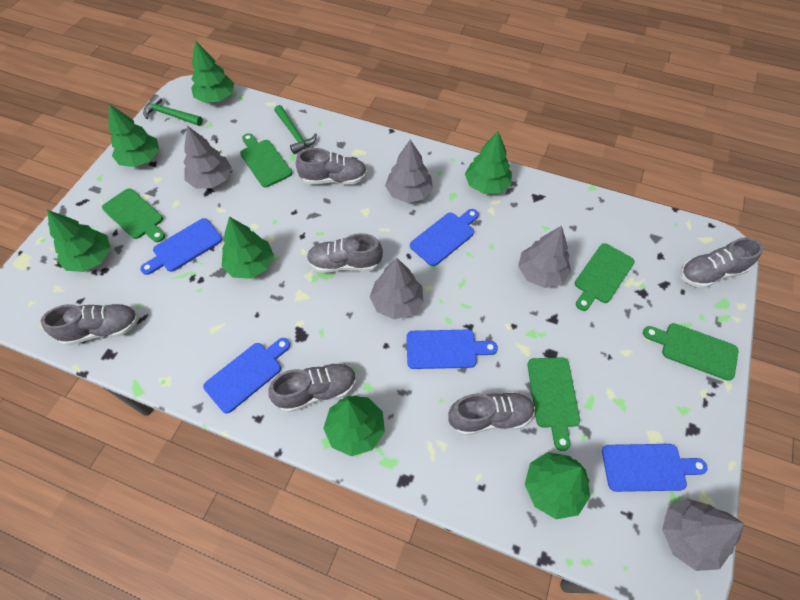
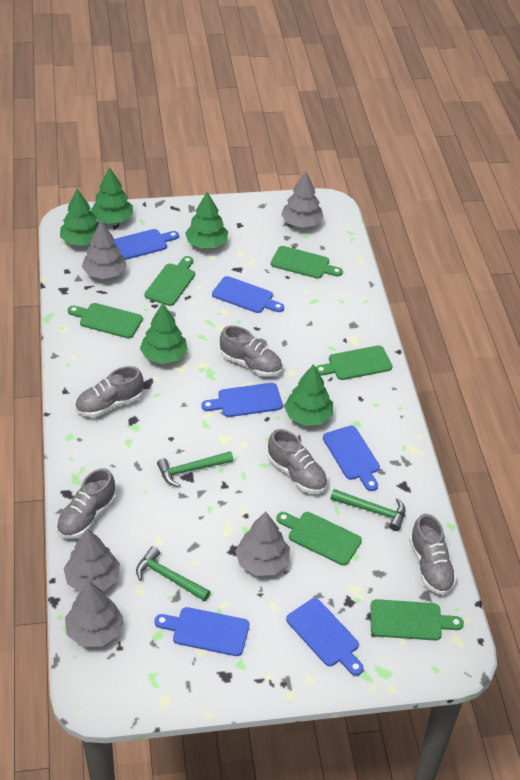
blue cutting board: 5 -> 6
green cutting board: 5 -> 6
green hammer: 2 -> 3
green tree: 7 -> 5
grey shoe: 6 -> 5

